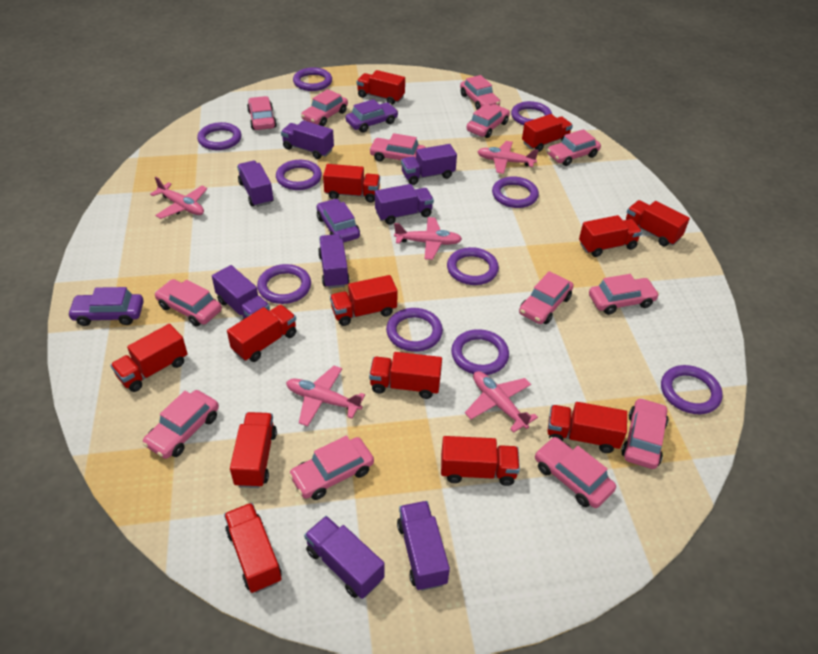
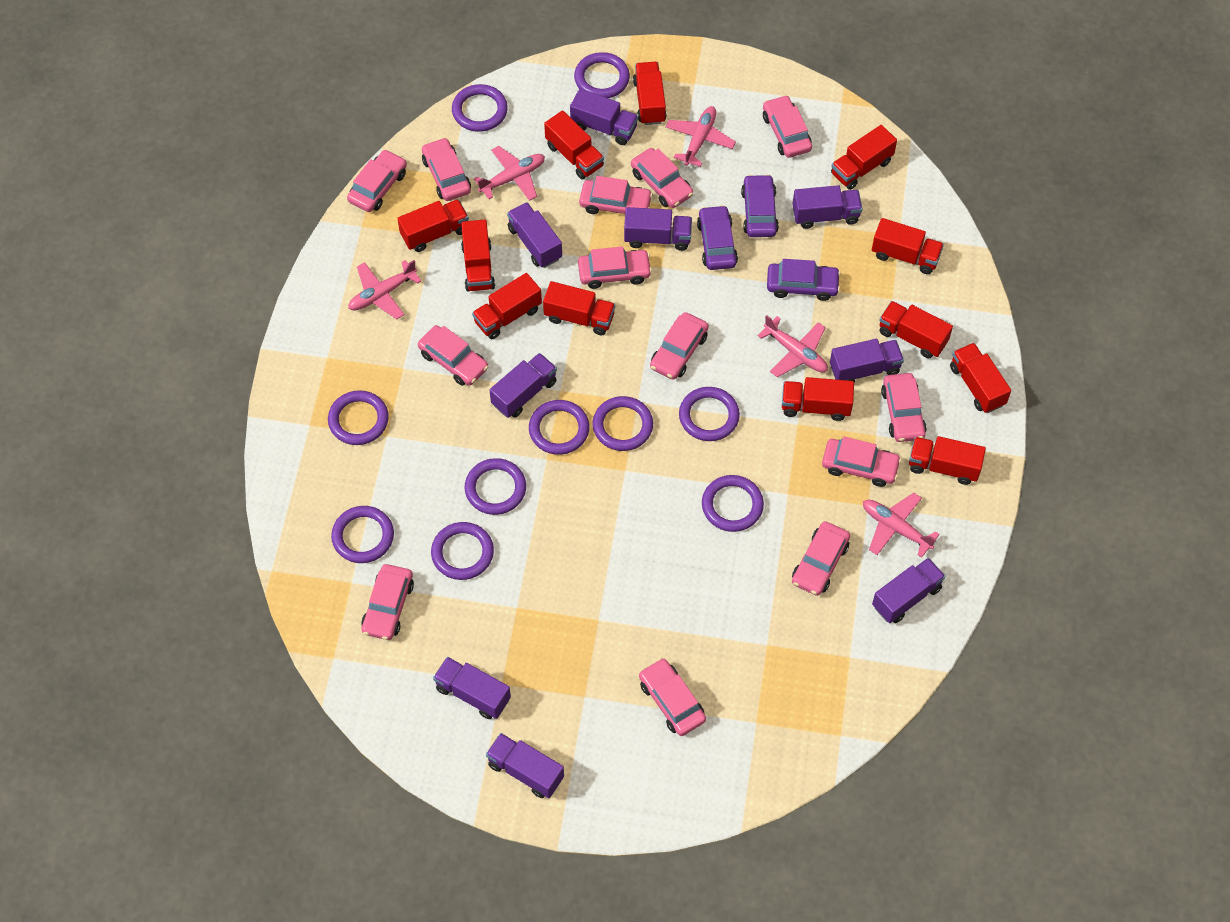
purple truck: 8 -> 9
red truck: 13 -> 12

